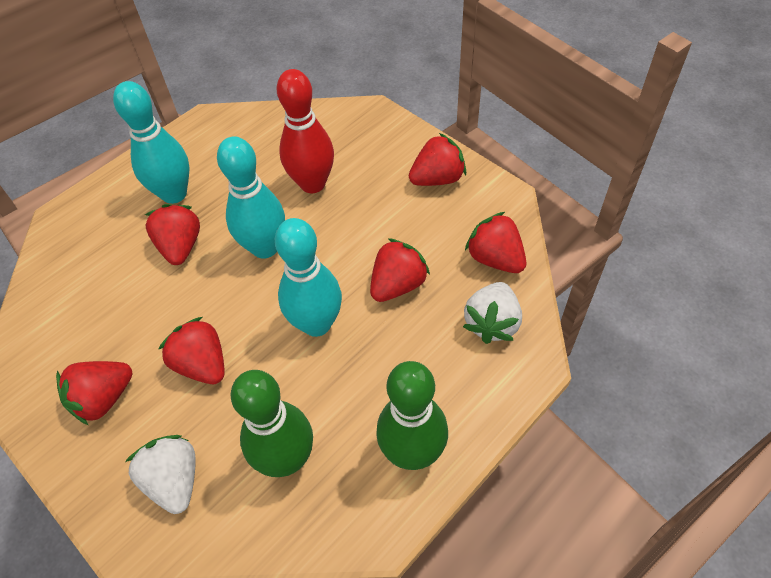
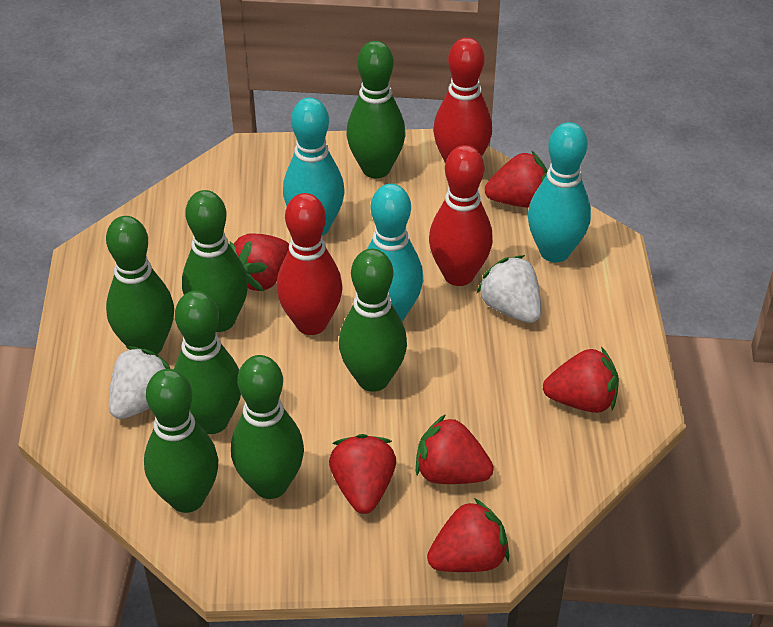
green bowling pin: 2 -> 7
red bowling pin: 1 -> 3

